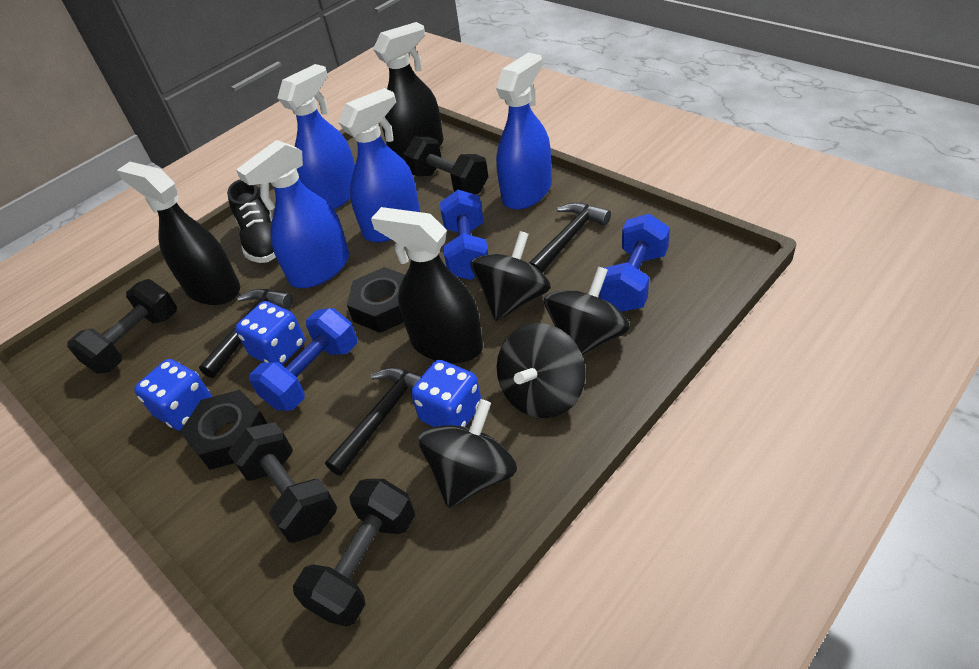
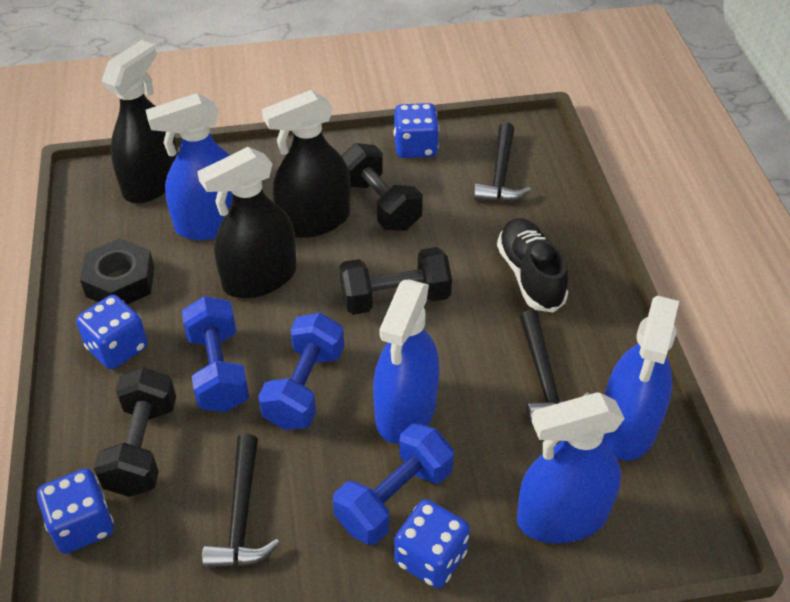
black dumbbell: 4 -> 3
black nut: 2 -> 1
black spinning top: 4 -> 0
blue dice: 3 -> 4

